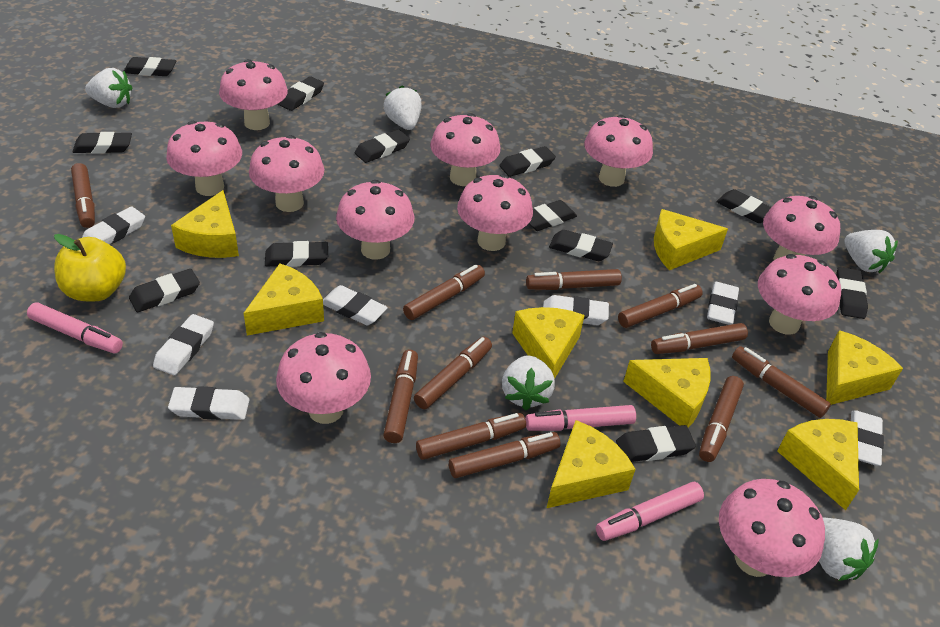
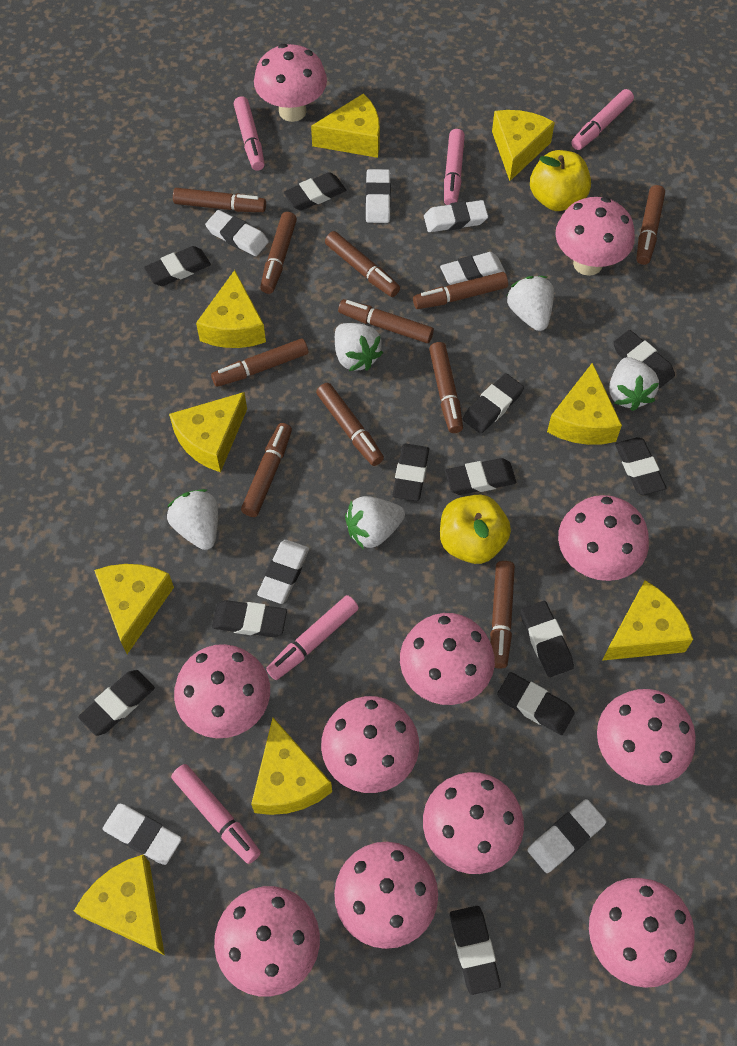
pink marker: 3 -> 5
yellow apple: 1 -> 2
yellow cheese: 8 -> 9

